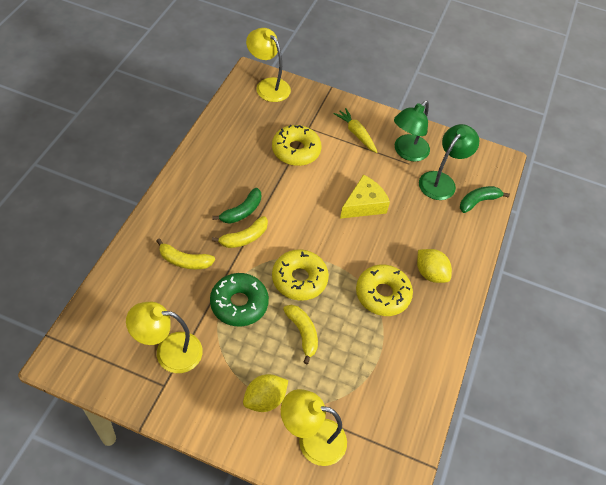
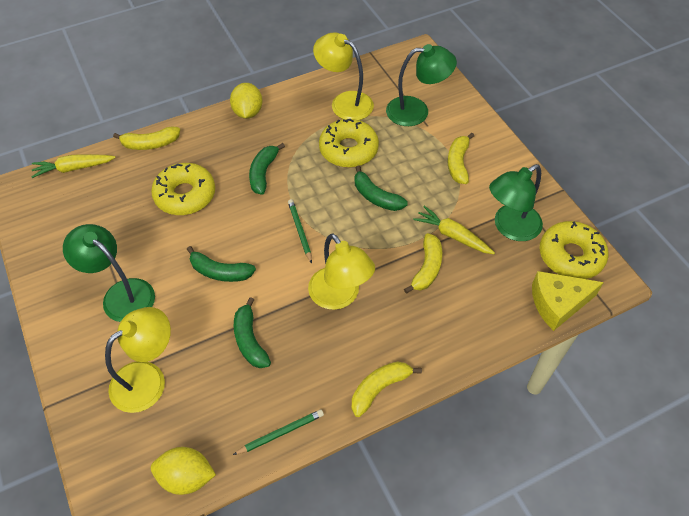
green banana: 2 -> 4
green donut: 1 -> 0
green lamp: 2 -> 3
green pencil: 0 -> 2
yellow banana: 3 -> 4
yellow carrot: 1 -> 2

